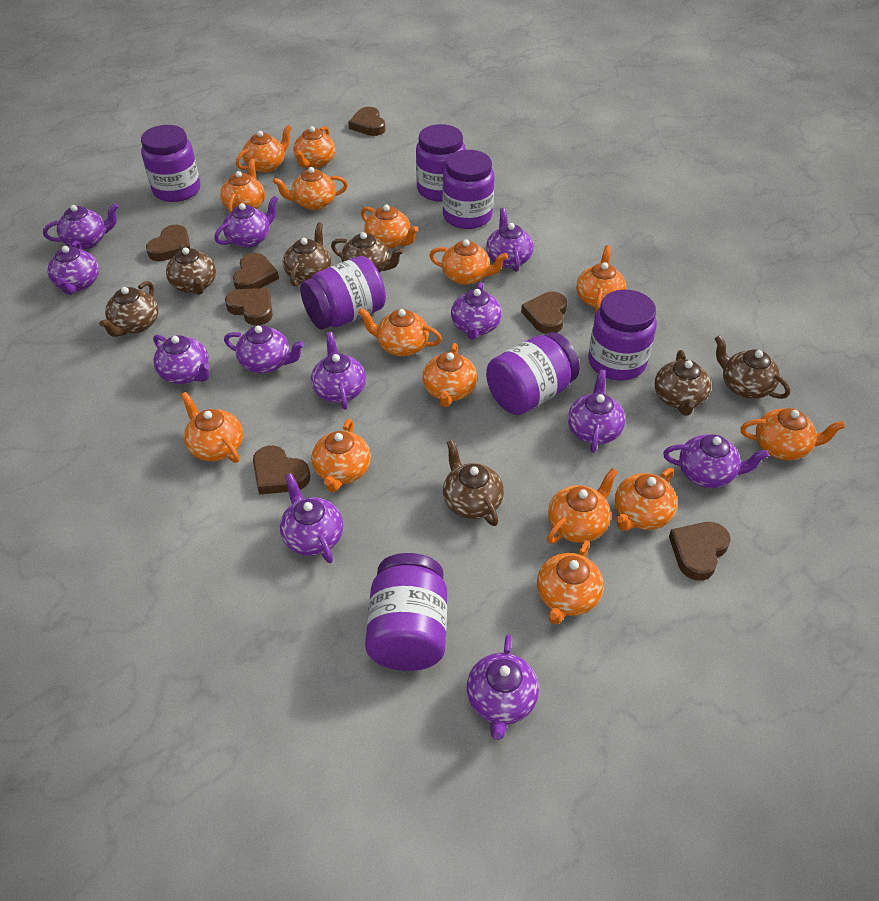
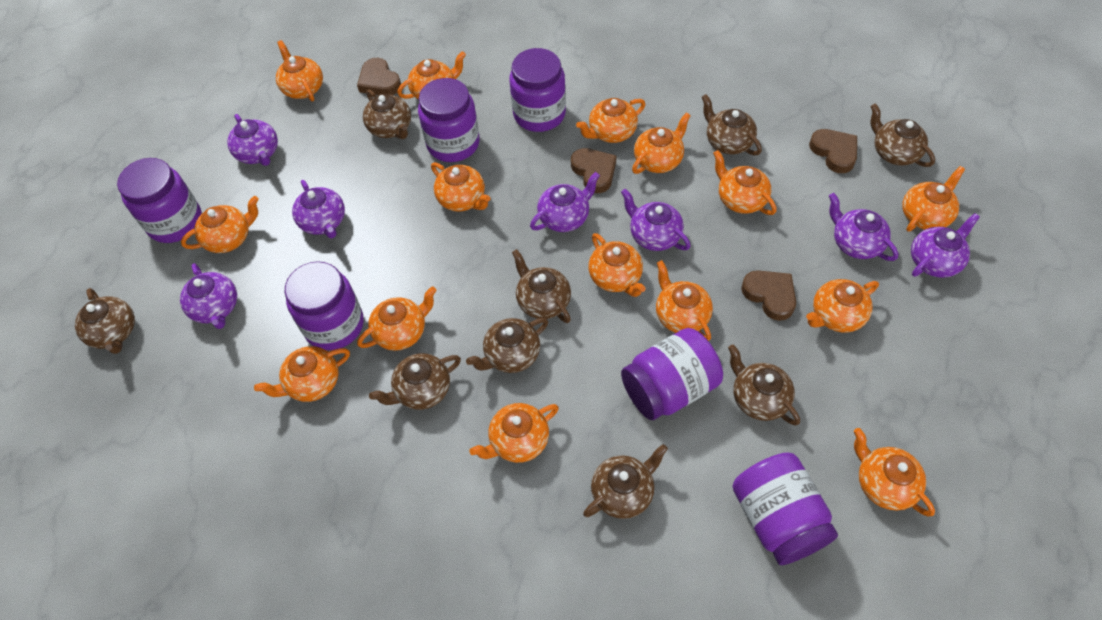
brown heart: 7 -> 4
brown teapot: 7 -> 9
purple jar: 7 -> 6
purple teapot: 12 -> 7

